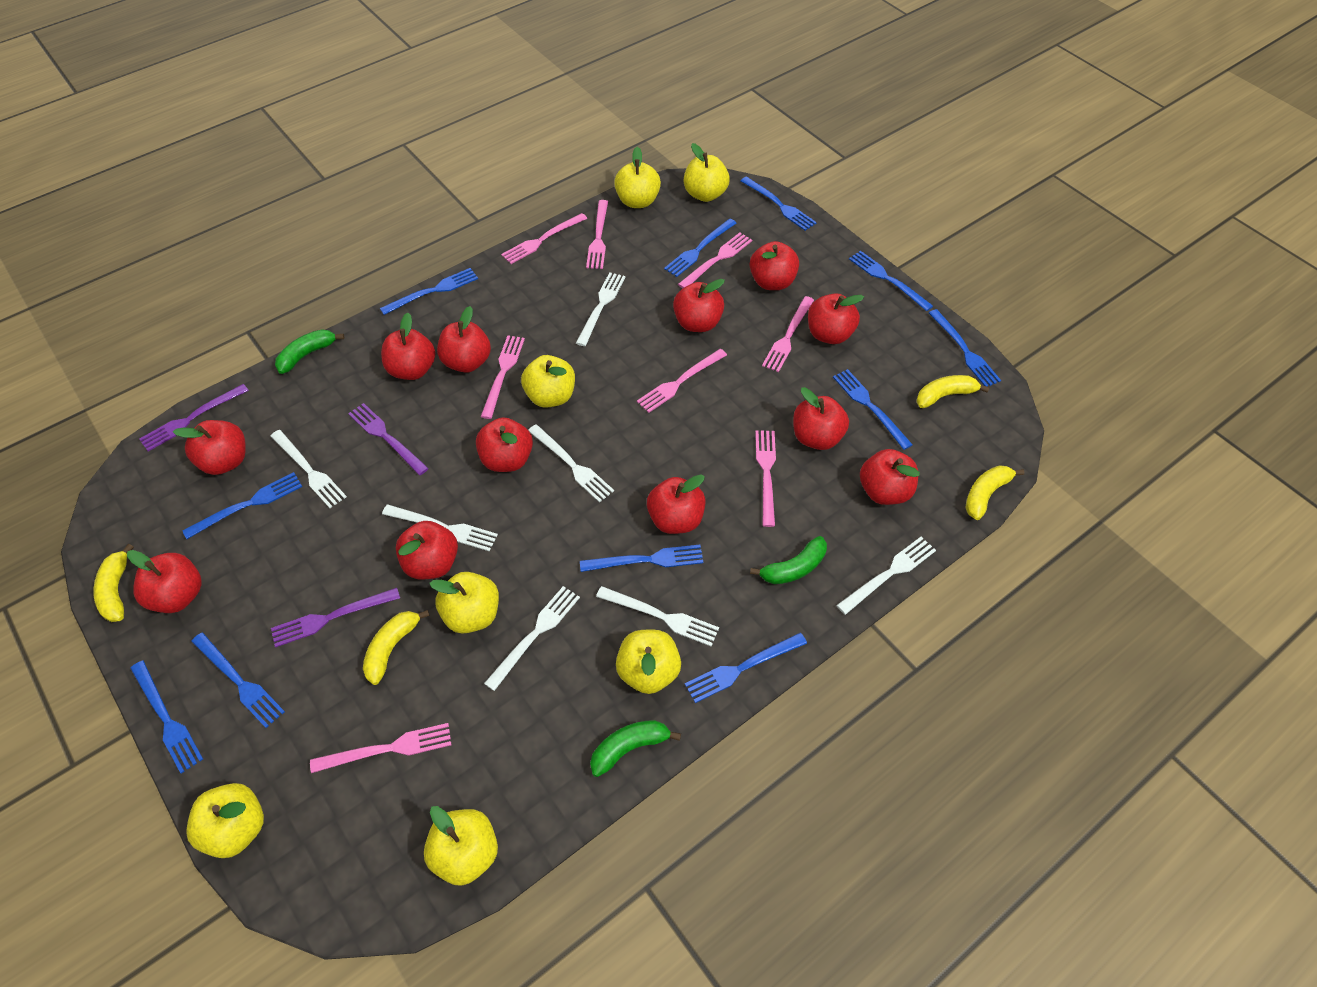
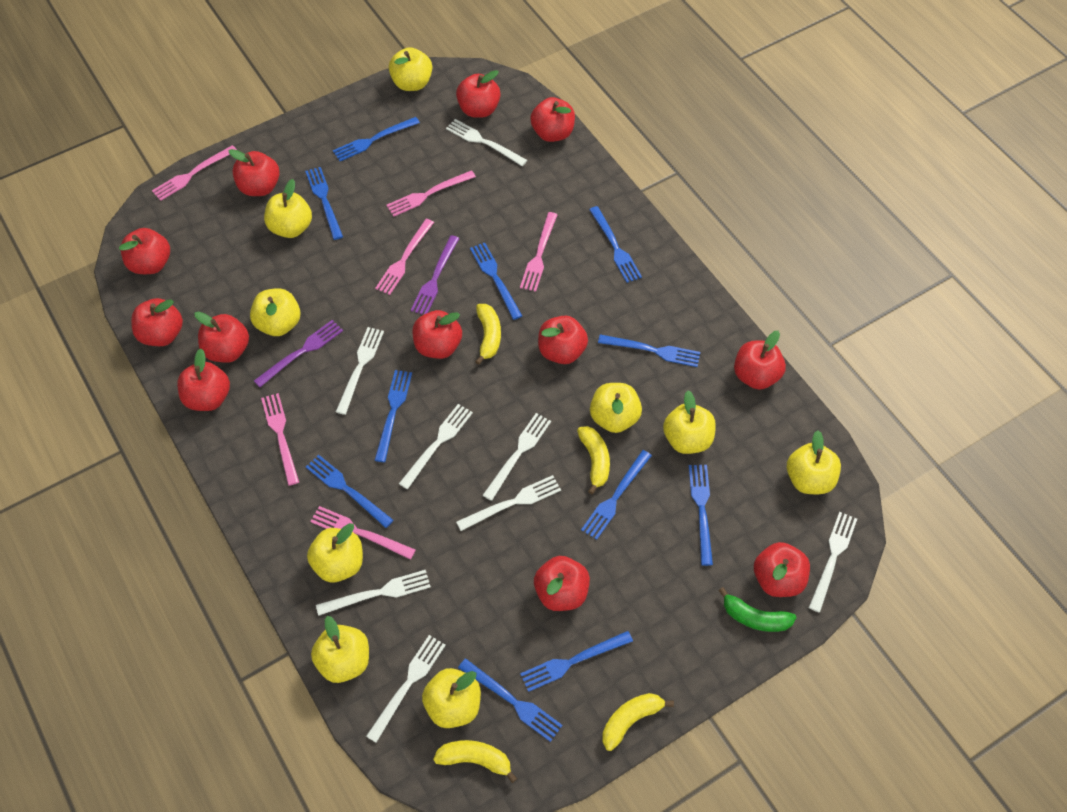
green banana: 3 -> 1
pink fork: 8 -> 6
purple fork: 3 -> 2
white fork: 7 -> 8
yellow apple: 7 -> 9

